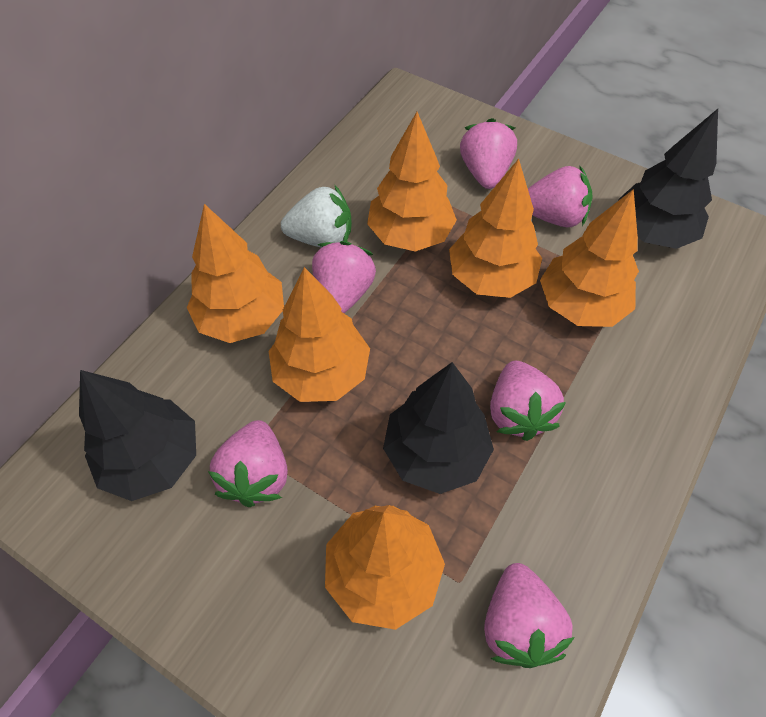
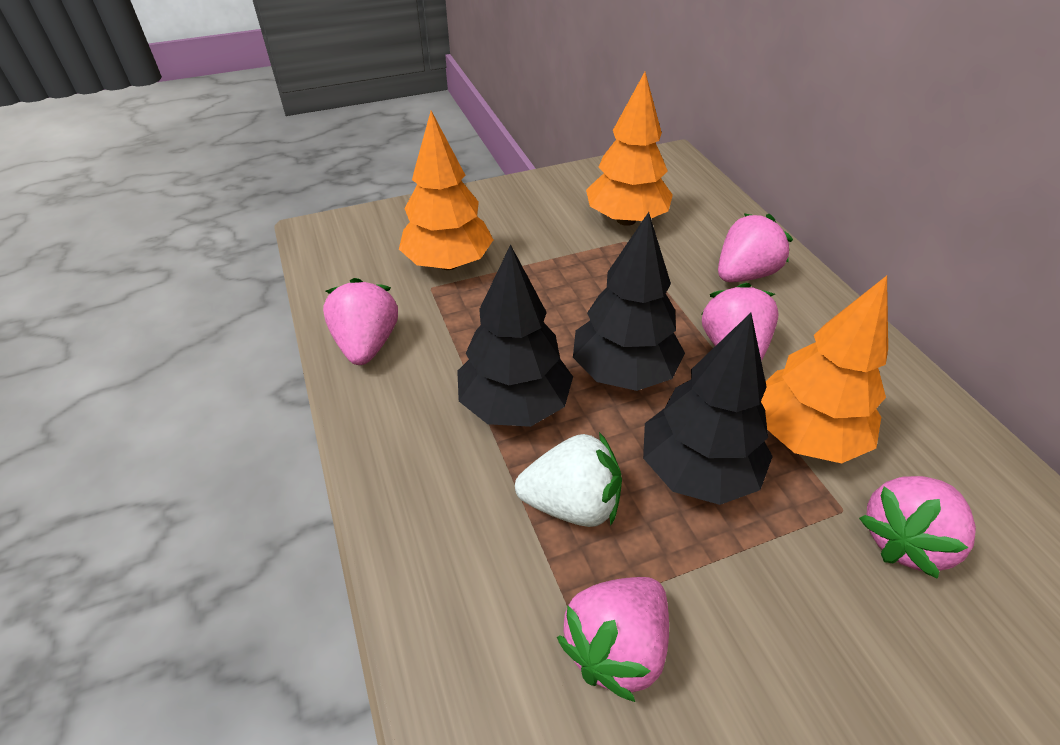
orange tree: 6 -> 3
pink strawberry: 6 -> 5

